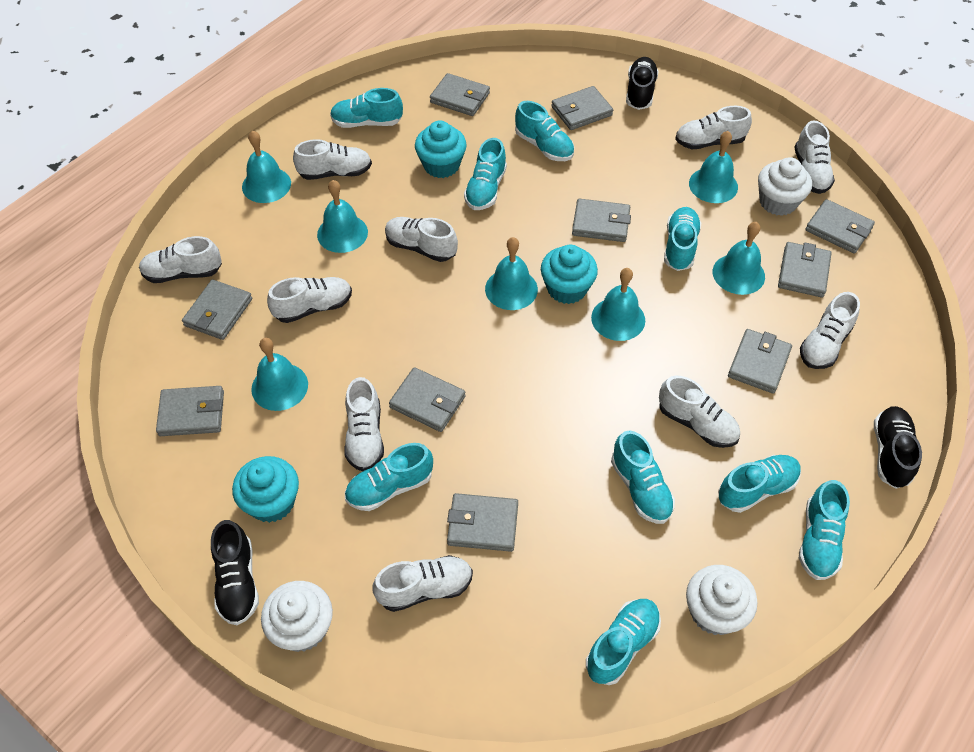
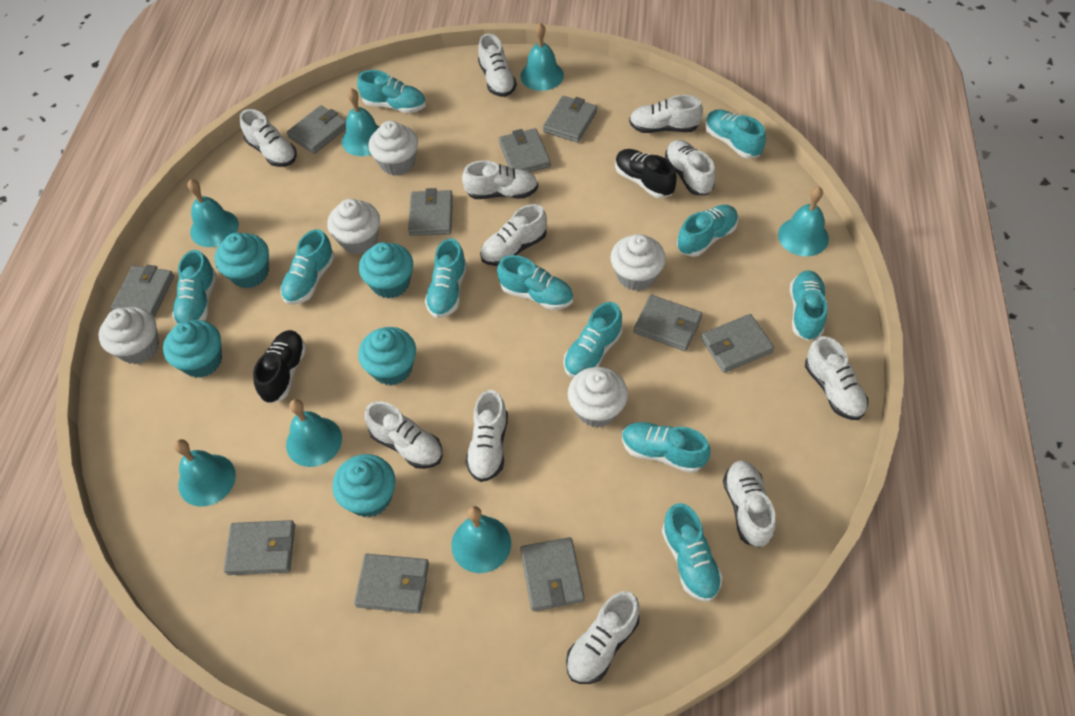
black shoe: 3 -> 2
turquoise cupcake: 3 -> 5
turquoise shoe: 9 -> 11
white cupcake: 3 -> 5
white shoe: 10 -> 11

